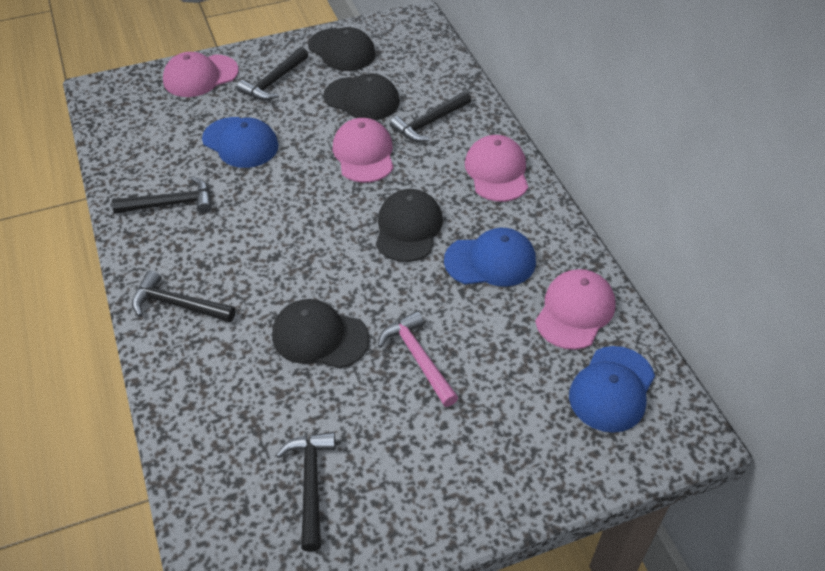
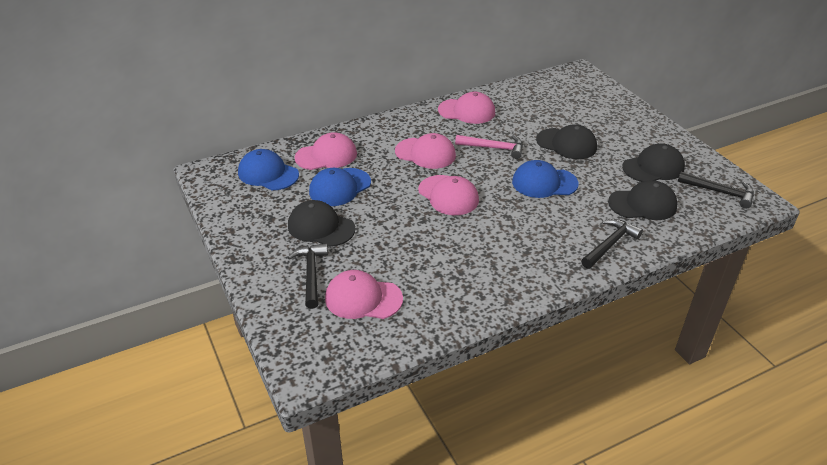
black hammer: 5 -> 3
pink cap: 4 -> 5

